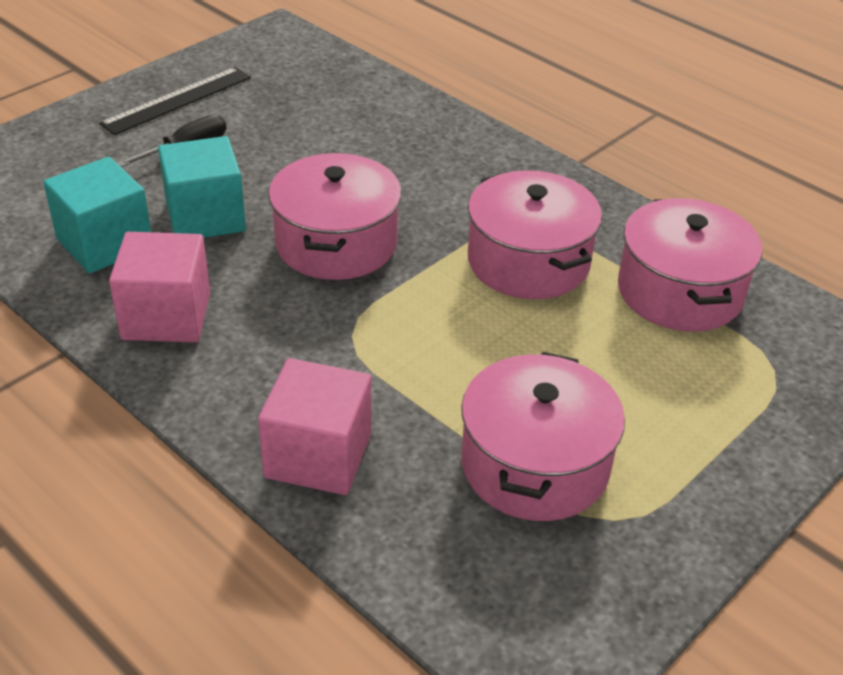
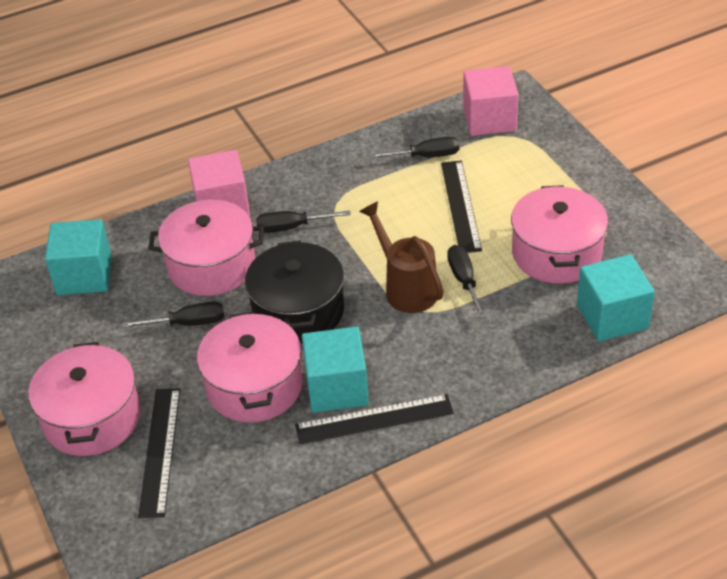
black pot: 0 -> 1
black ruler: 1 -> 3
black screwdriver: 1 -> 4
brown watering can: 0 -> 1
turquoise cube: 2 -> 3

